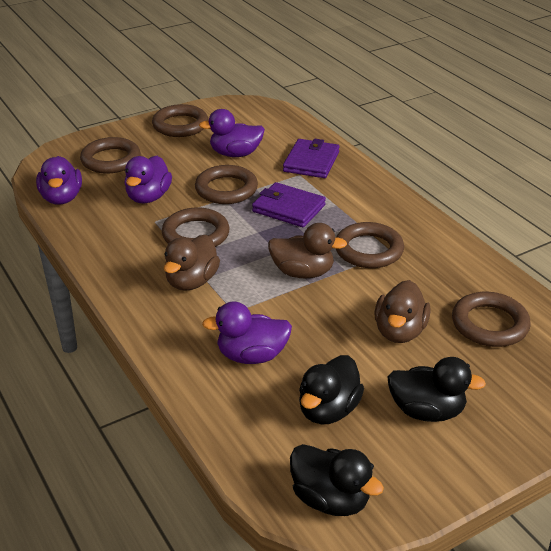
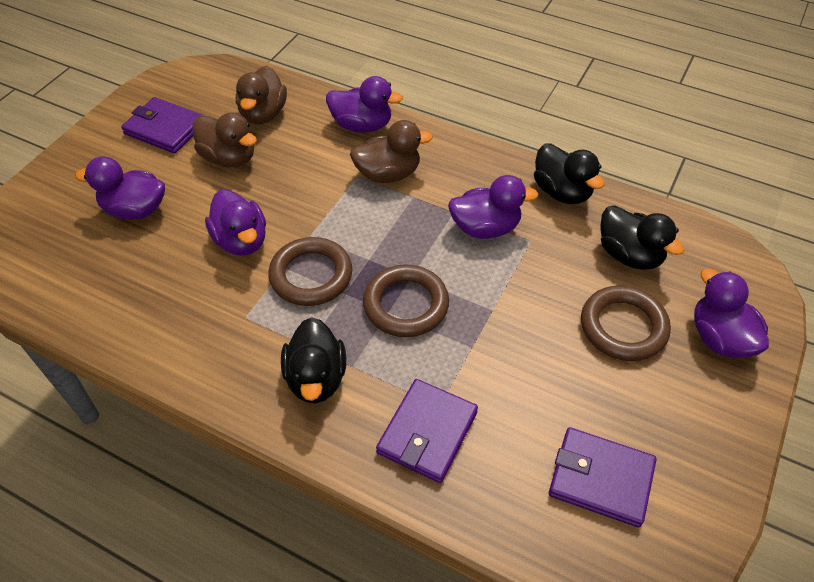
brown ring: 6 -> 3
purple duck: 4 -> 5
purple wallet: 2 -> 3

